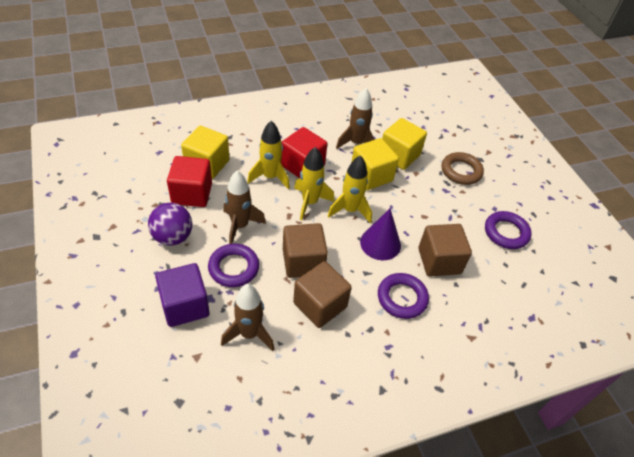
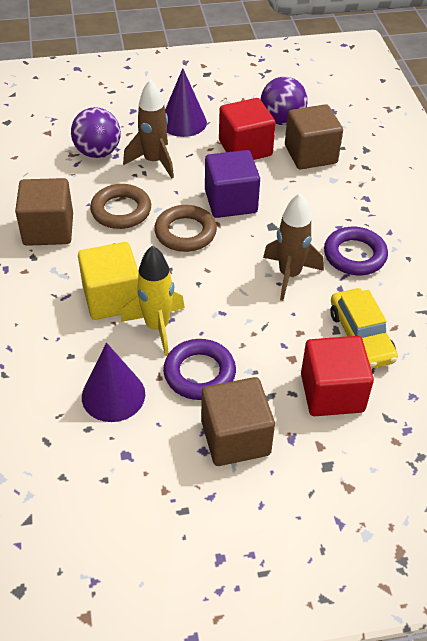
brown ring: 1 -> 2
brown rocket: 3 -> 2
purple ball: 1 -> 2
purple cone: 1 -> 2
purple ring: 3 -> 2
yellow car: 0 -> 1
yellow cube: 3 -> 1
yellow rocket: 3 -> 1

